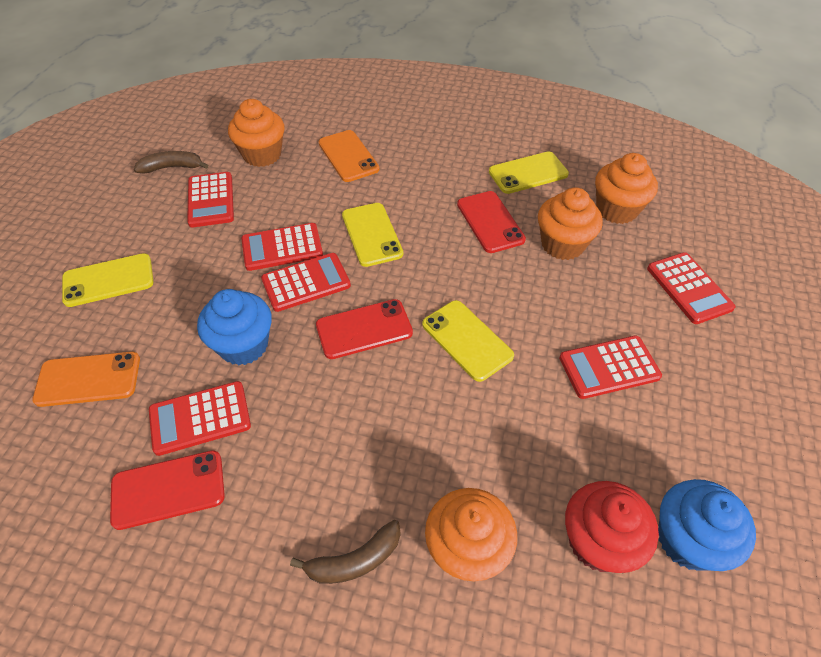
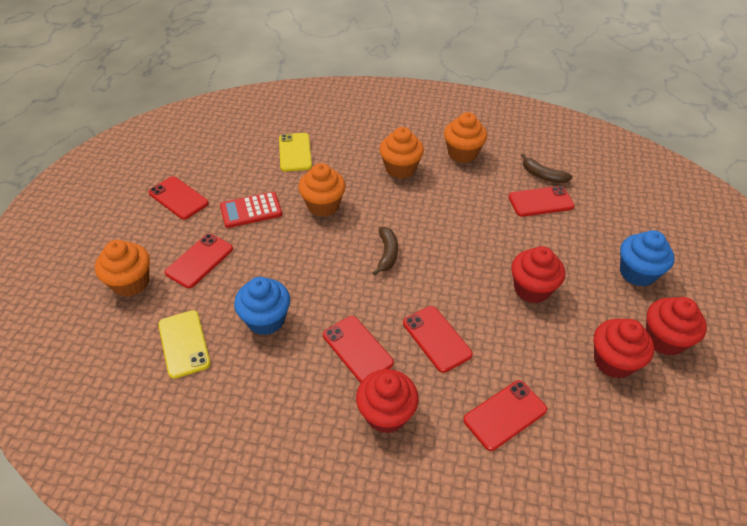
orange phone: 2 -> 0
red calculator: 6 -> 1
red cupcake: 1 -> 4
red phone: 3 -> 6
yellow phone: 4 -> 2

